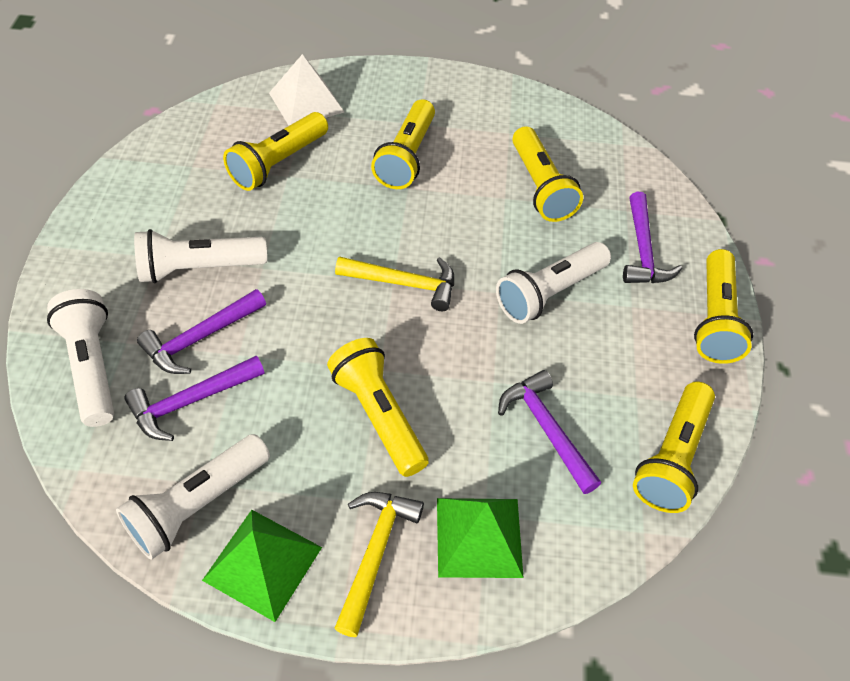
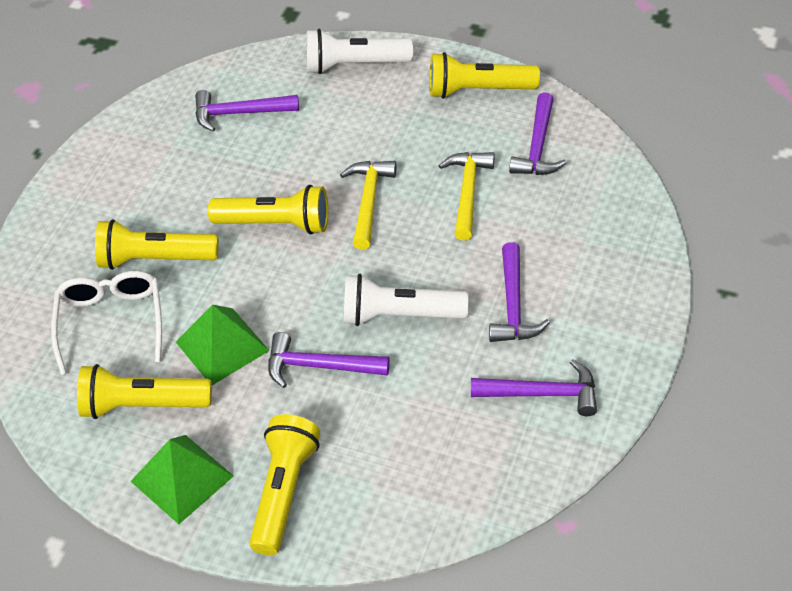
purple hammer: 4 -> 5
white flashlight: 4 -> 2
white glasses: 0 -> 1
white pyramid: 1 -> 0
yellow flashlight: 6 -> 5

